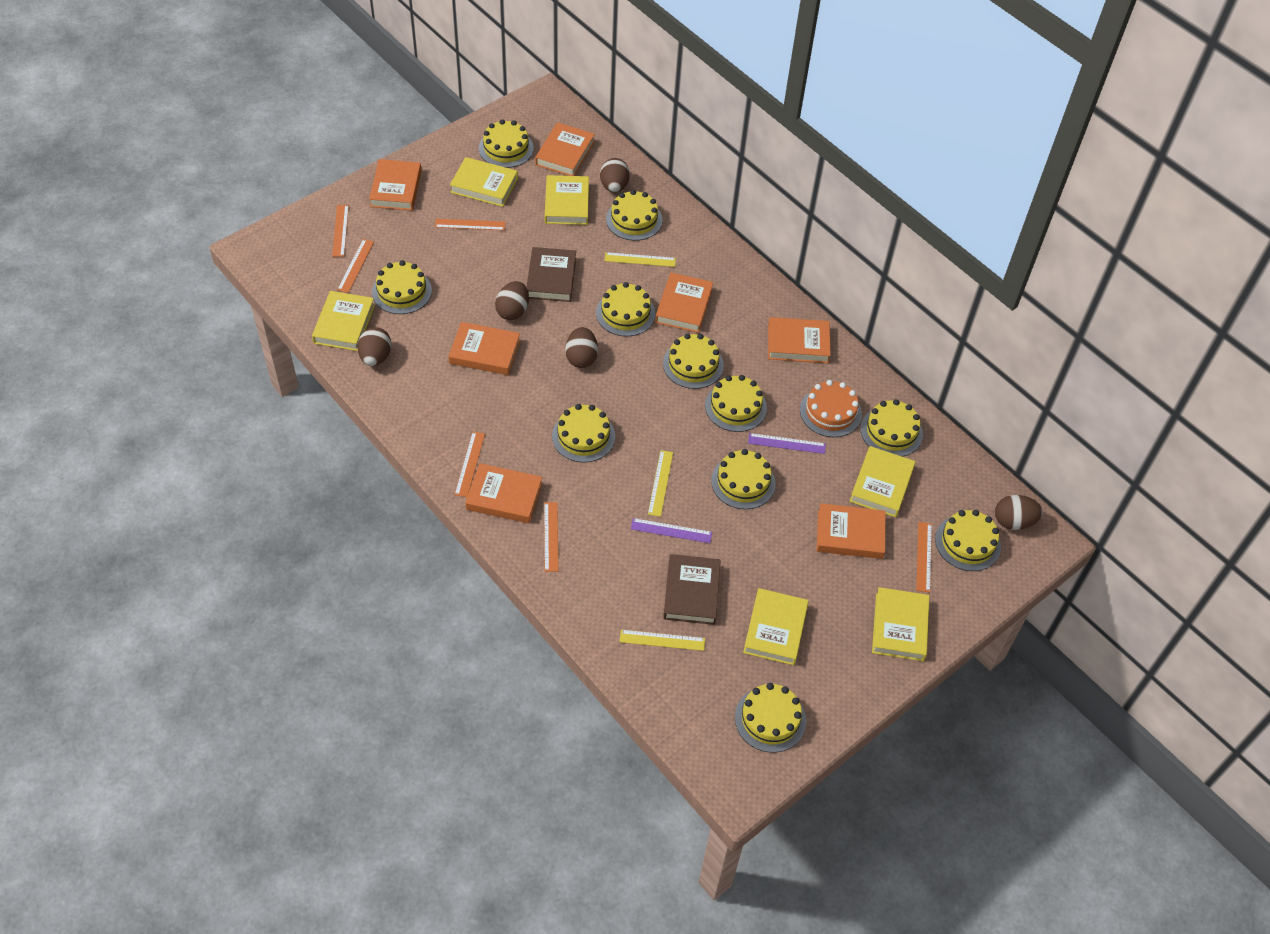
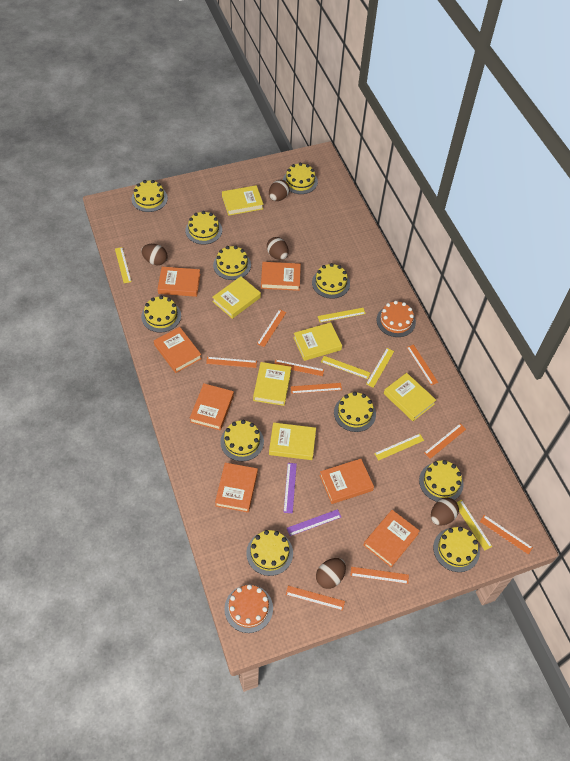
brown book: 2 -> 0
orange cake: 1 -> 2
orange ruler: 6 -> 9
yellow ruler: 3 -> 6

